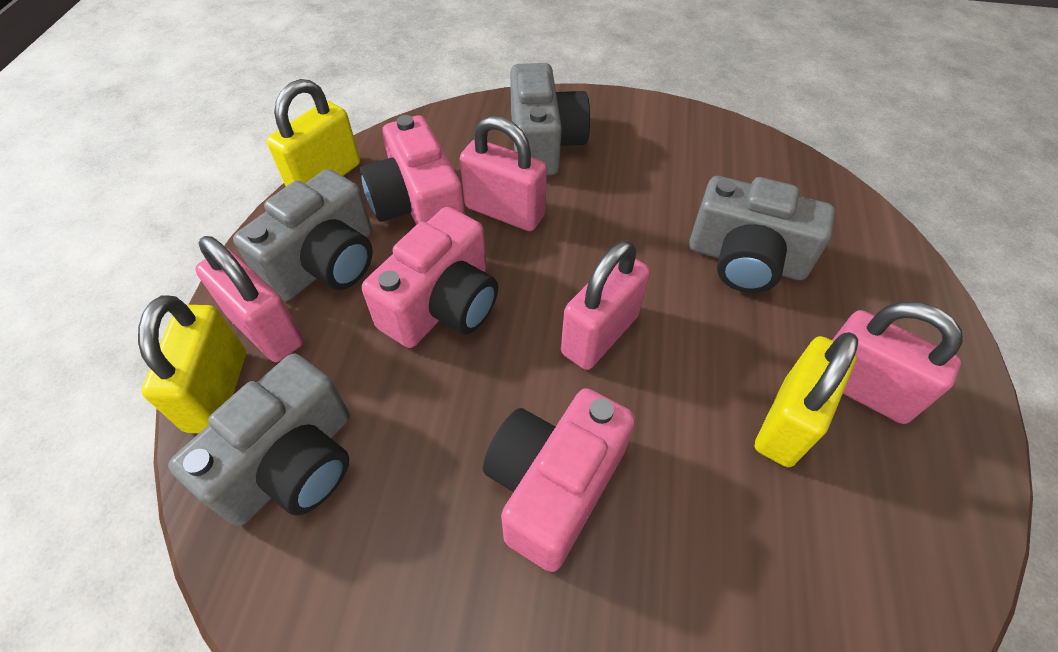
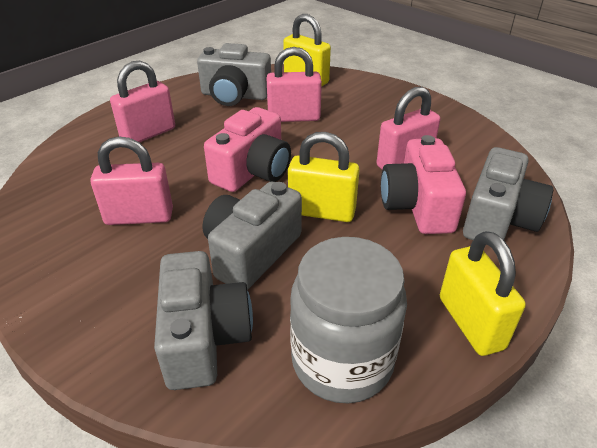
grey jar: 0 -> 1
pink camera: 3 -> 2

